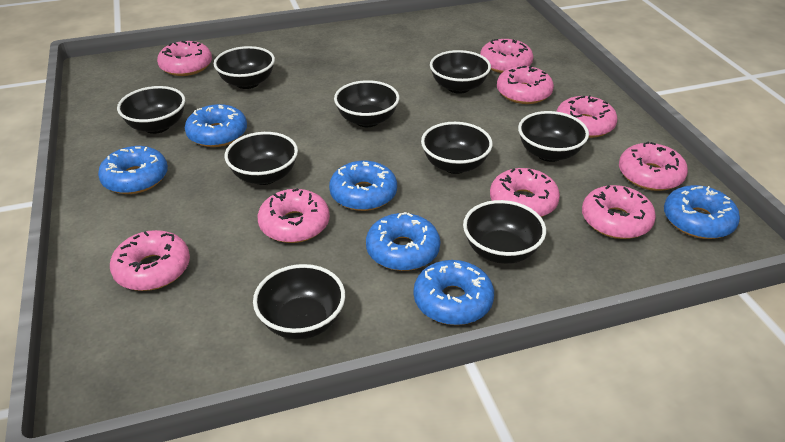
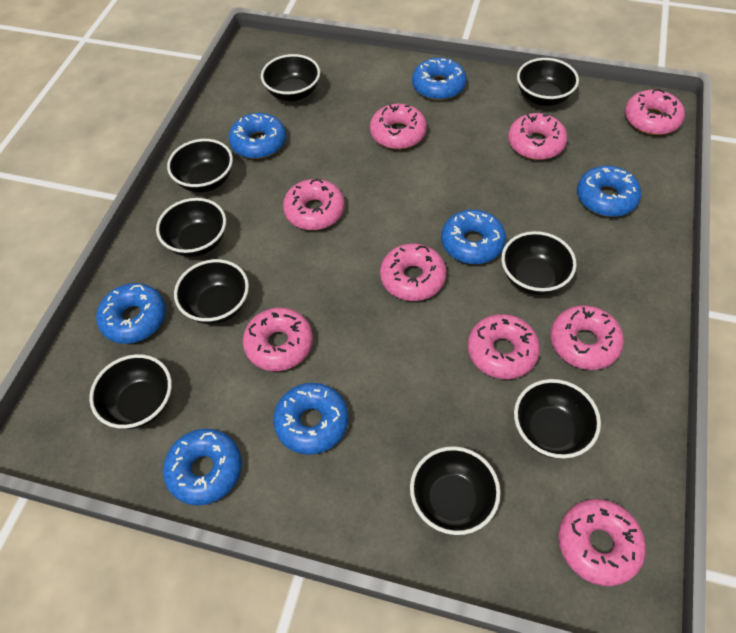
blue donut: 6 -> 7

